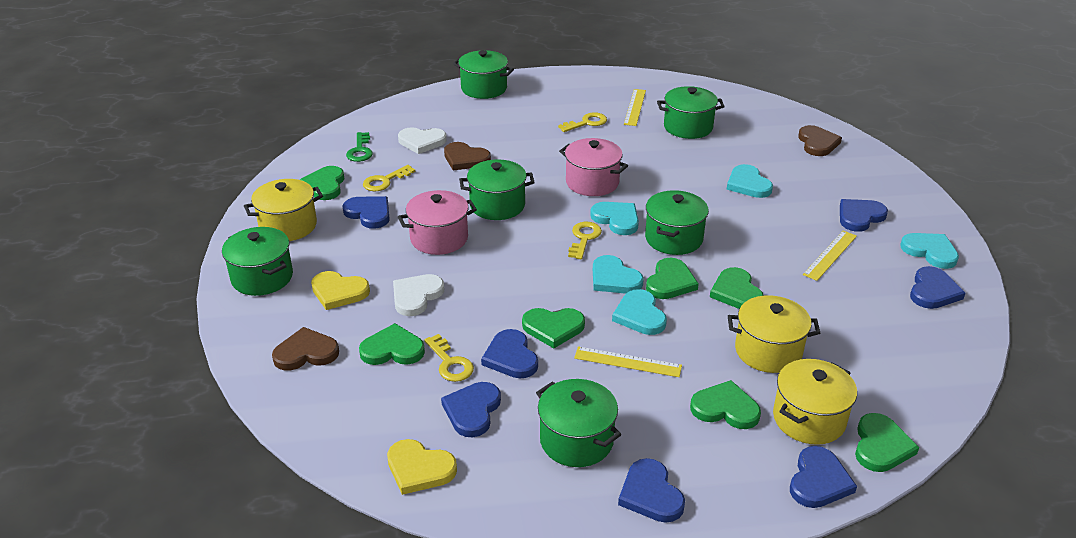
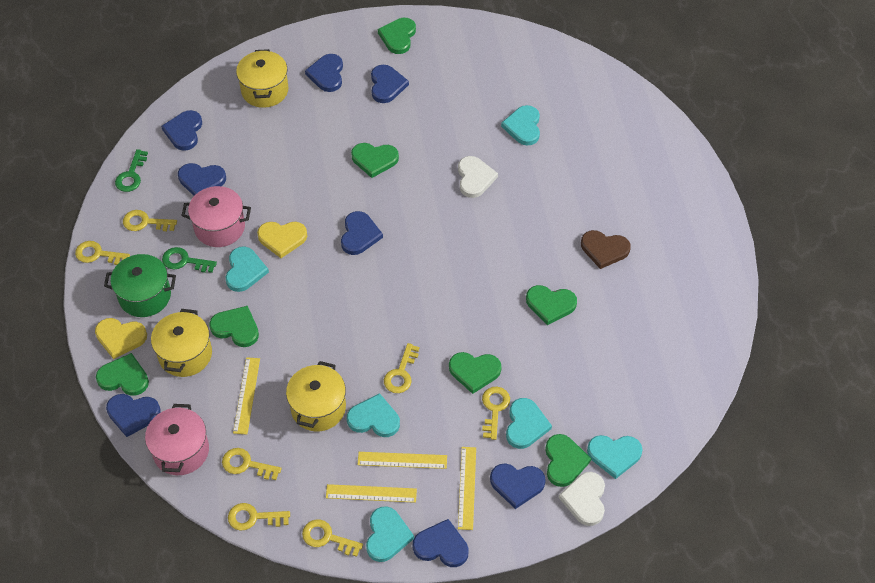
blue heart: 7 -> 8
brown heart: 3 -> 1
green key: 1 -> 2
green pot: 6 -> 1
turquoise heart: 5 -> 6
yellow key: 4 -> 7
yellow ruler: 3 -> 4

